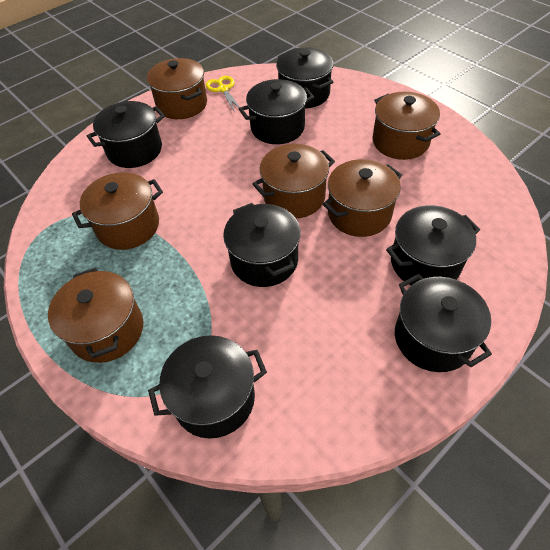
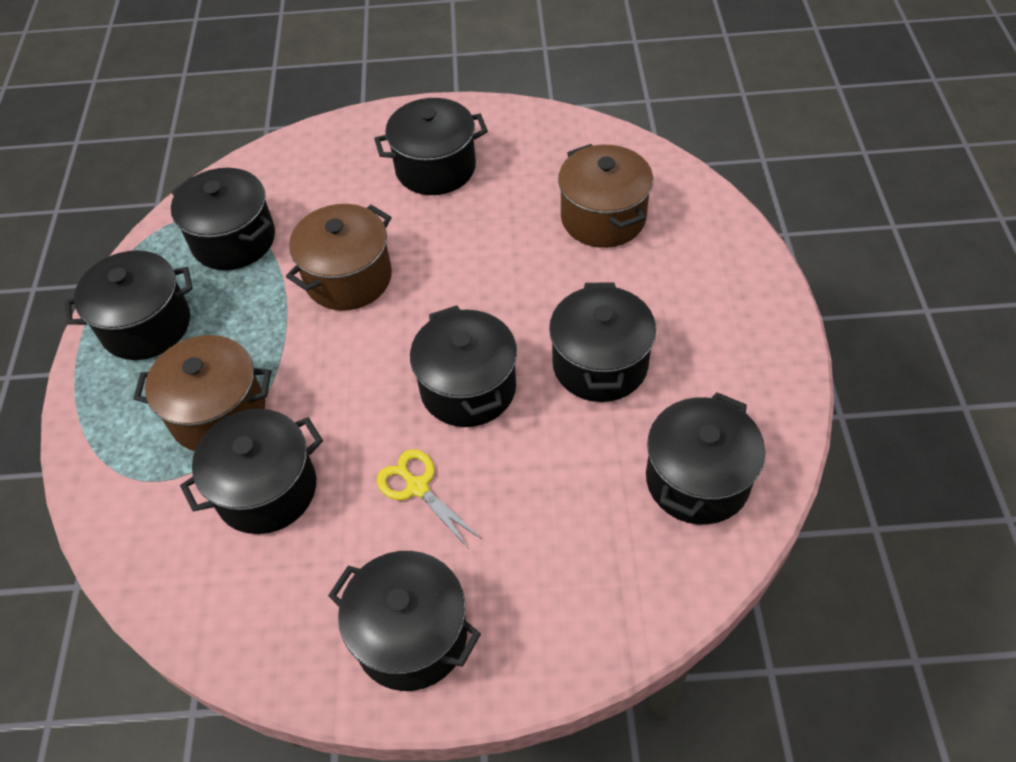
black pot: 7 -> 8
brown pot: 6 -> 3

